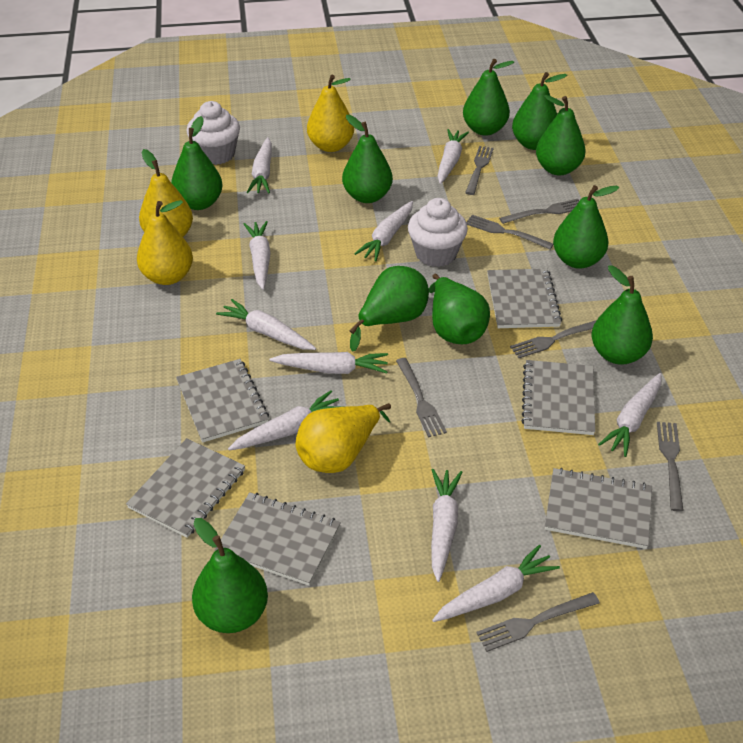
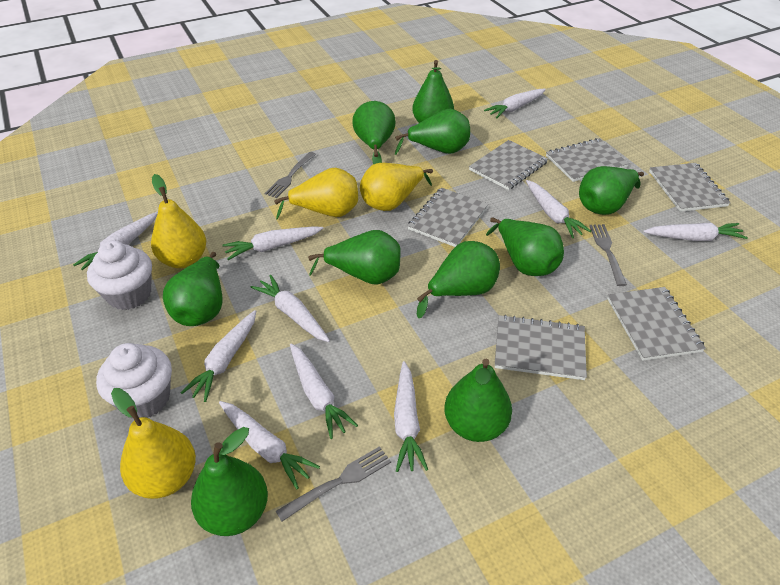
grey fork: 7 -> 3

